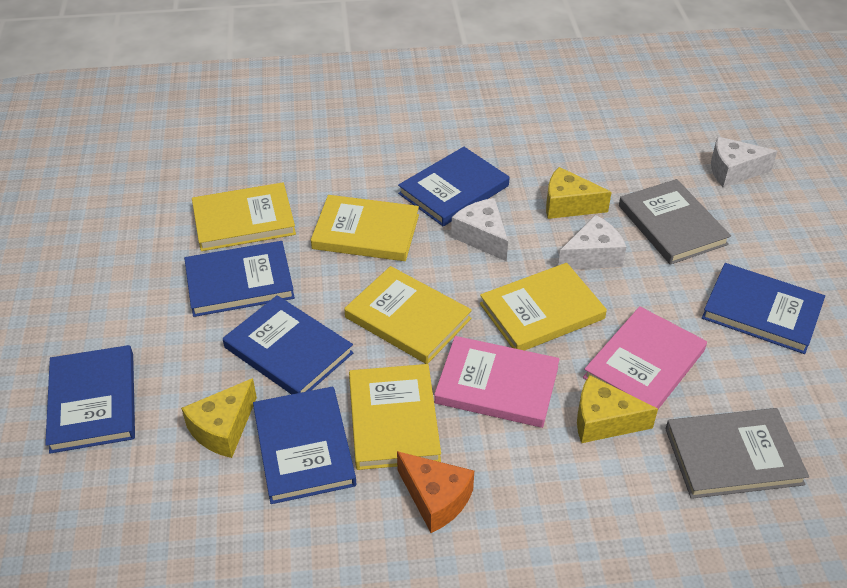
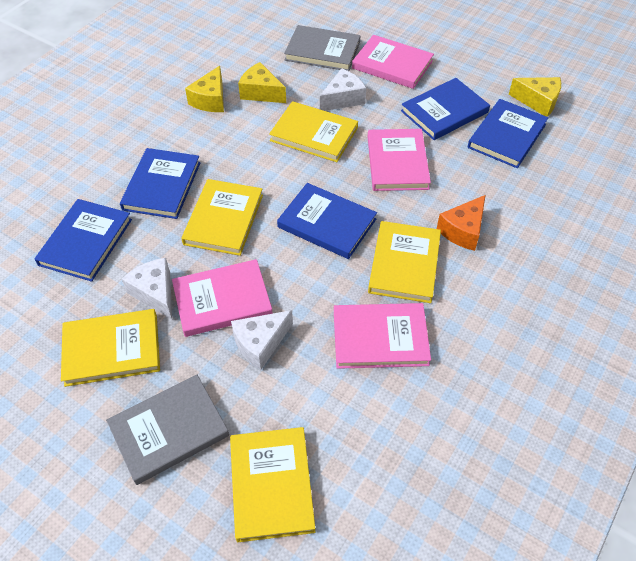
blue book: 6 -> 5
pink book: 2 -> 4

